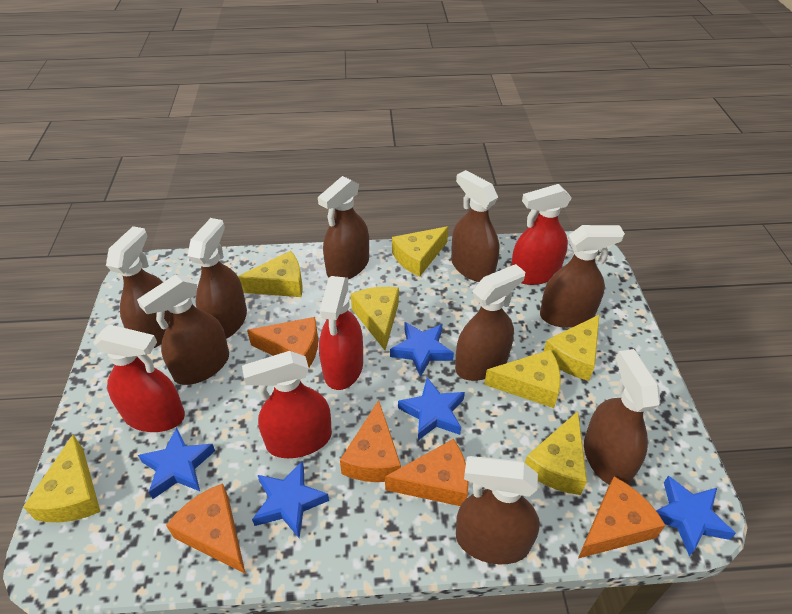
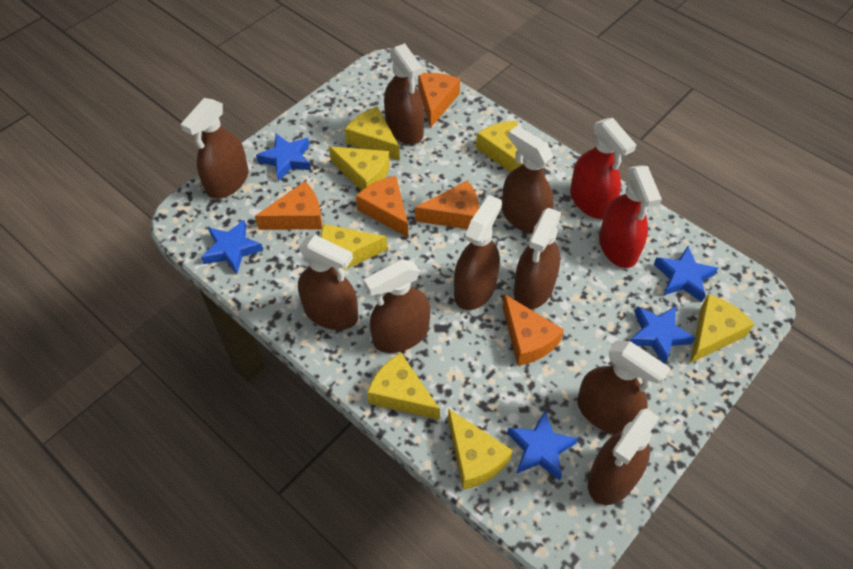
red spray bottle: 4 -> 2

